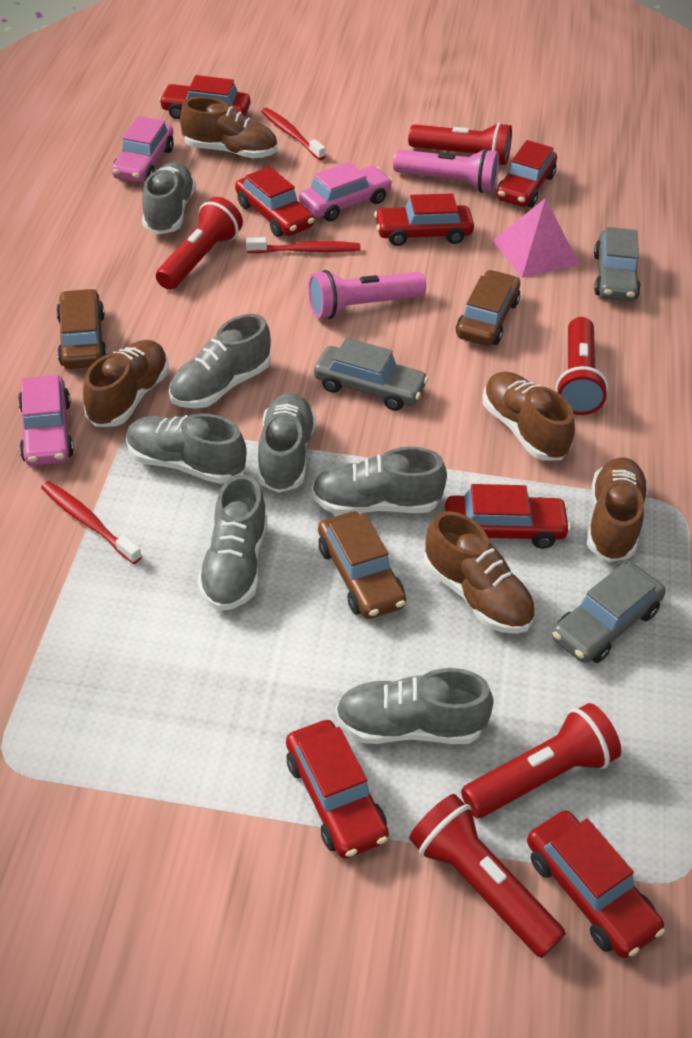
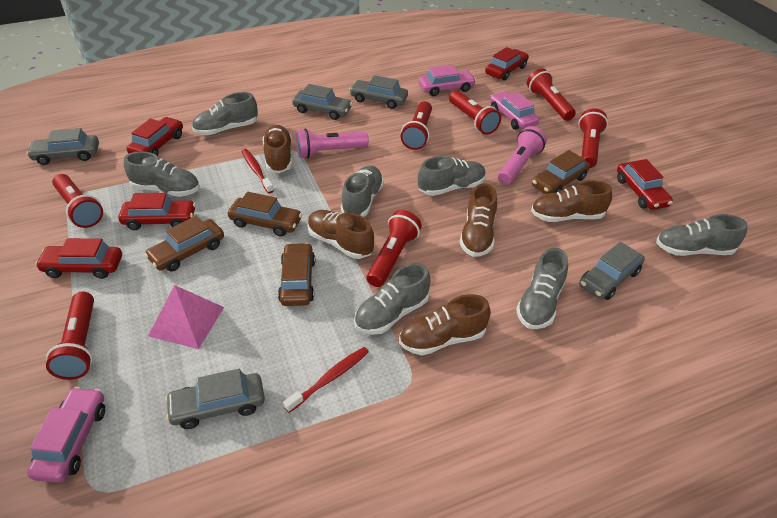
brown car: 3 -> 4
grey car: 3 -> 5
red car: 7 -> 5
red flashlight: 5 -> 7
red toothbrush: 3 -> 2

